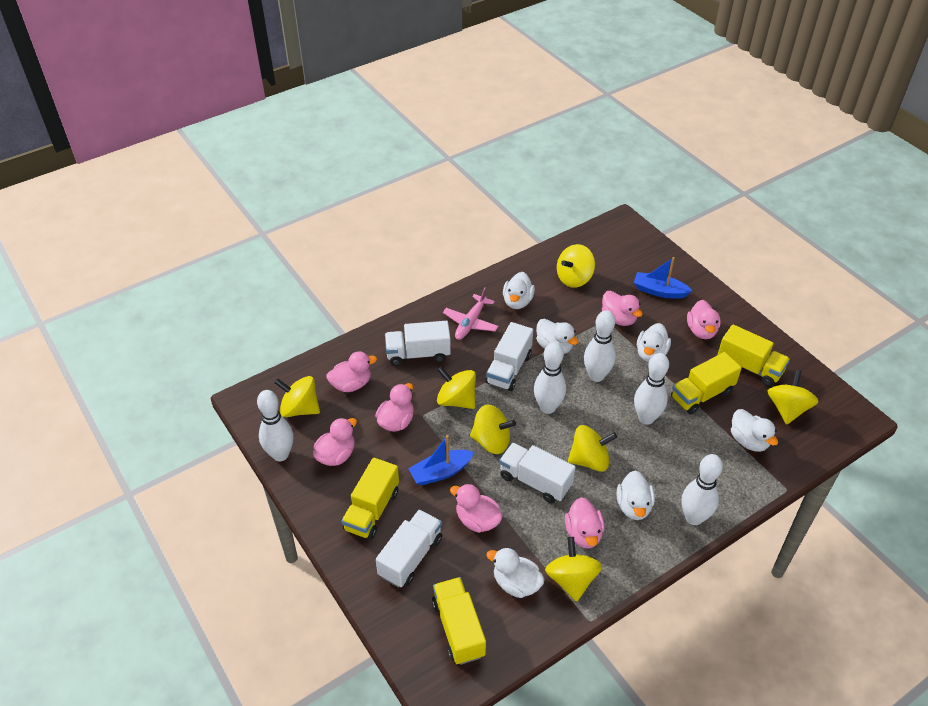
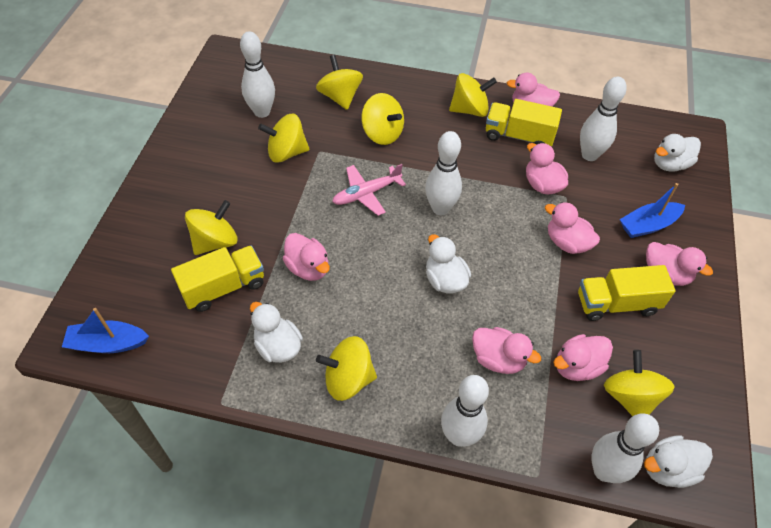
white duck: 6 -> 4
white truck: 4 -> 0
yellow truck: 4 -> 3

